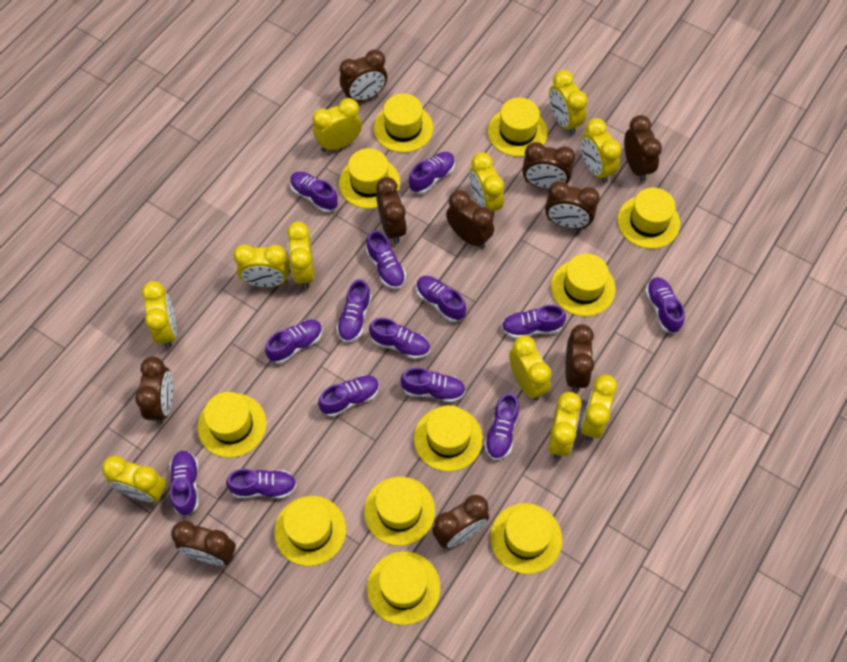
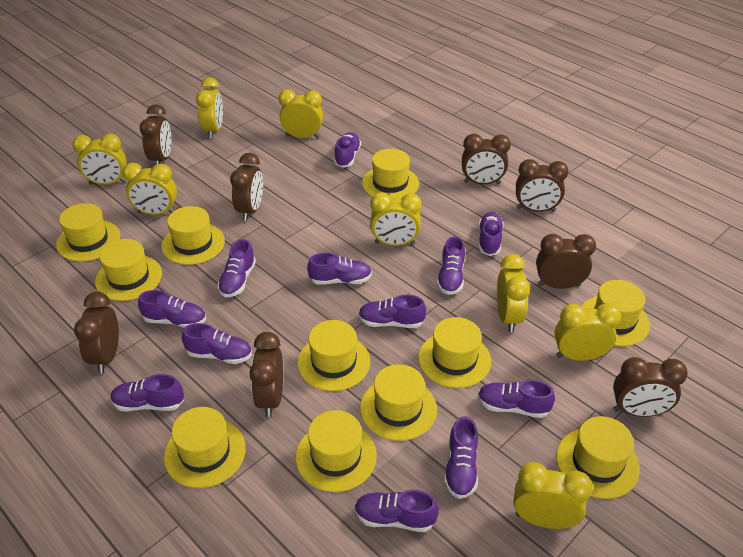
brown clock: 10 -> 8
purple shoe: 14 -> 12
yellow clock: 11 -> 8

